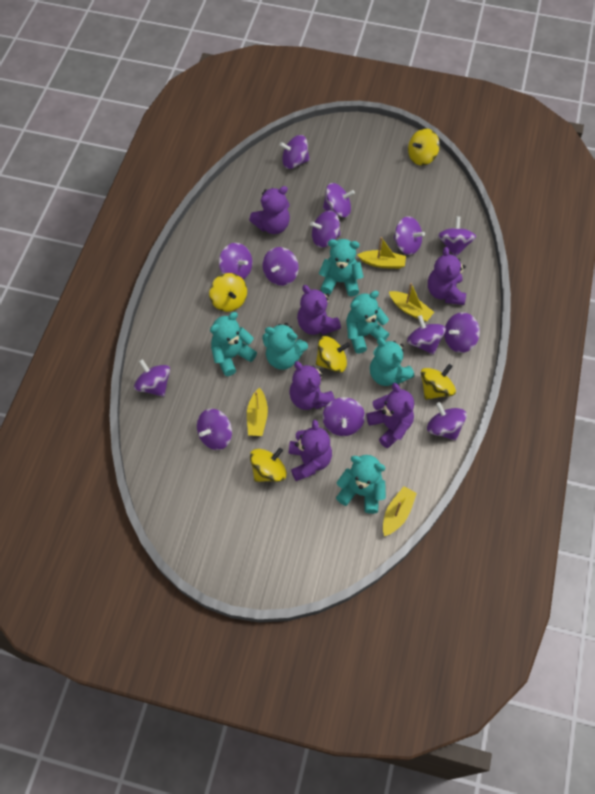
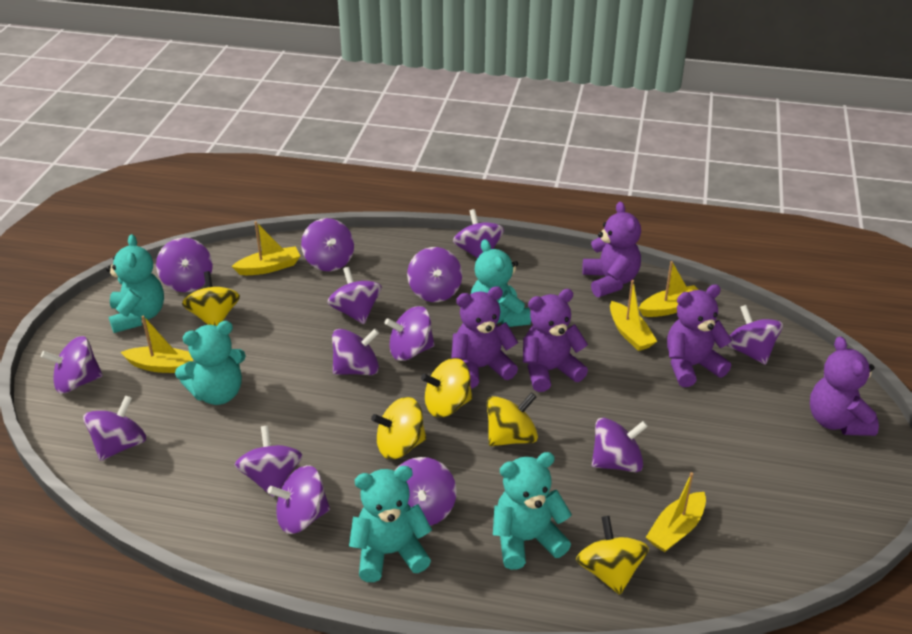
purple spinning top: 13 -> 14
purple teddy bear: 6 -> 5
turquoise teddy bear: 6 -> 5
yellow boat: 4 -> 5

